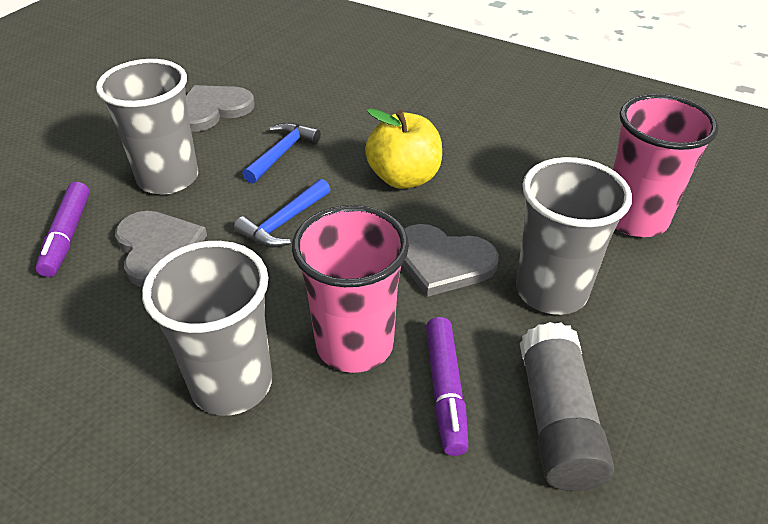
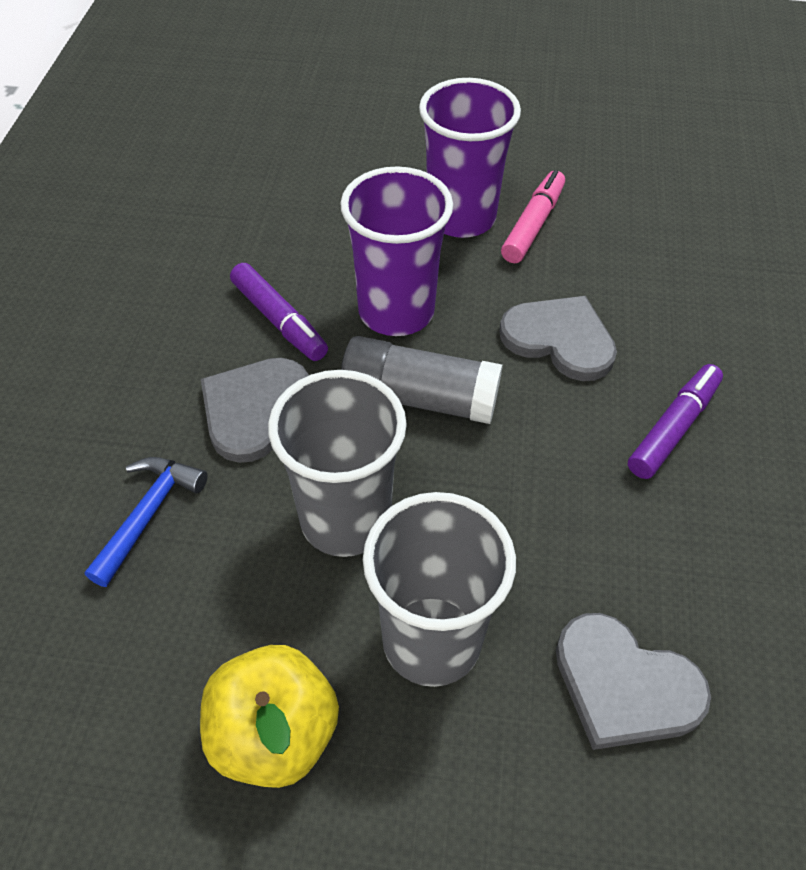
blue hammer: 2 -> 1
grey cup: 3 -> 2
pink cup: 2 -> 0
pink marker: 0 -> 1
purple cup: 0 -> 2

